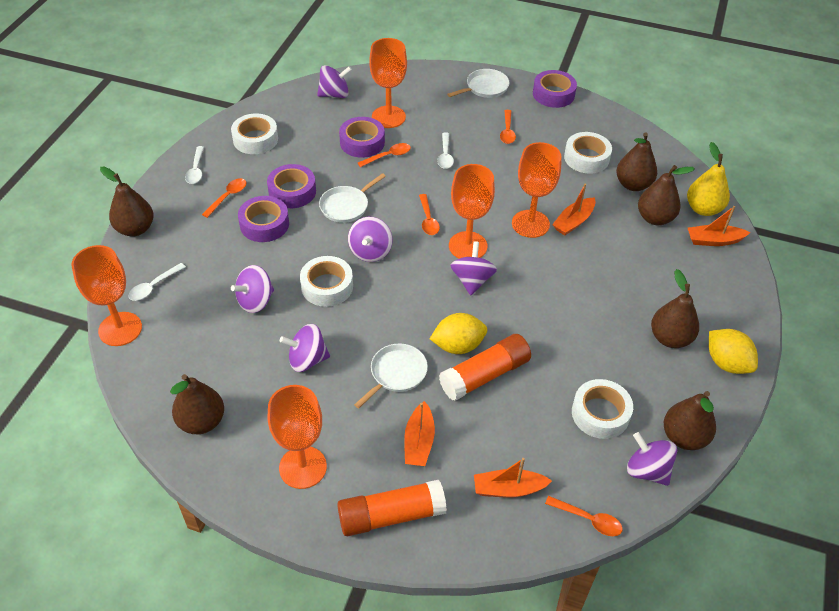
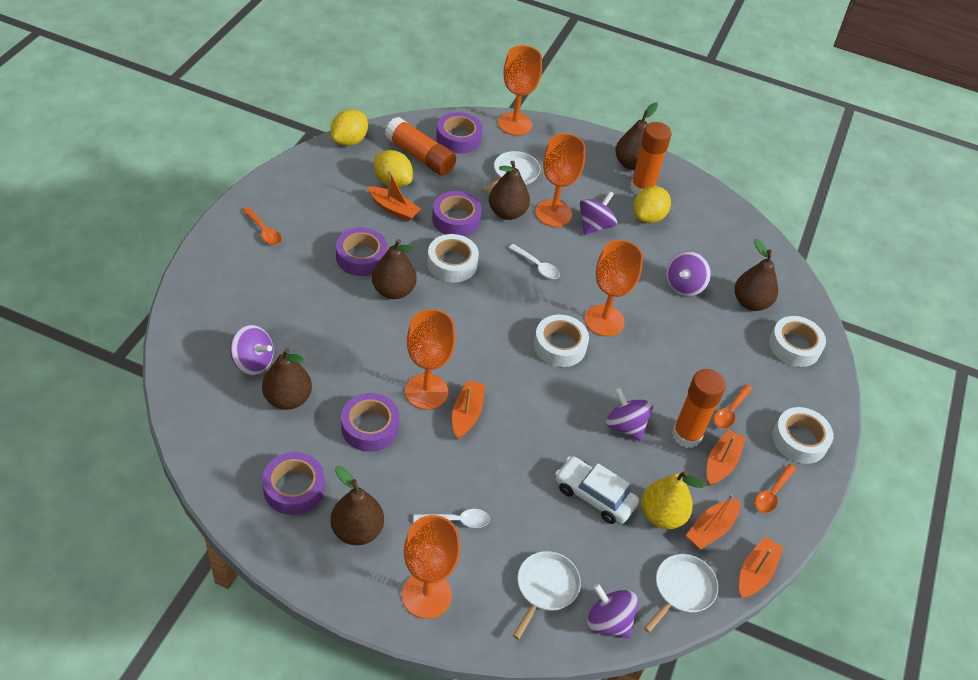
orange boat: 4 -> 5
orange glue stick: 2 -> 3
orange spoon: 5 -> 3
purple spinning top: 6 -> 5
purple tape: 4 -> 5
white car: 0 -> 1
white spoon: 3 -> 2
yellow lemon: 2 -> 3

